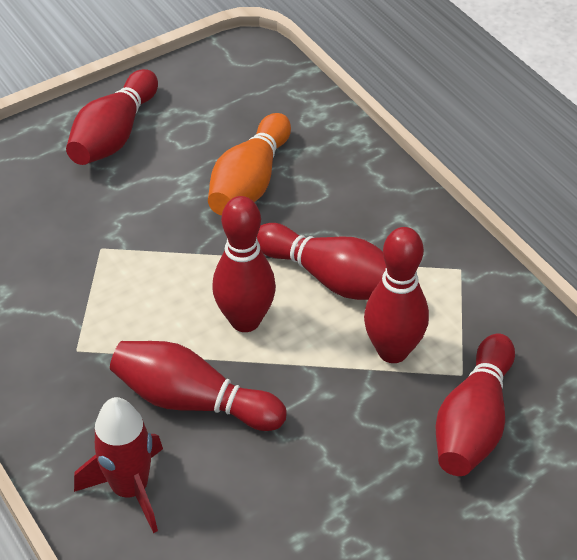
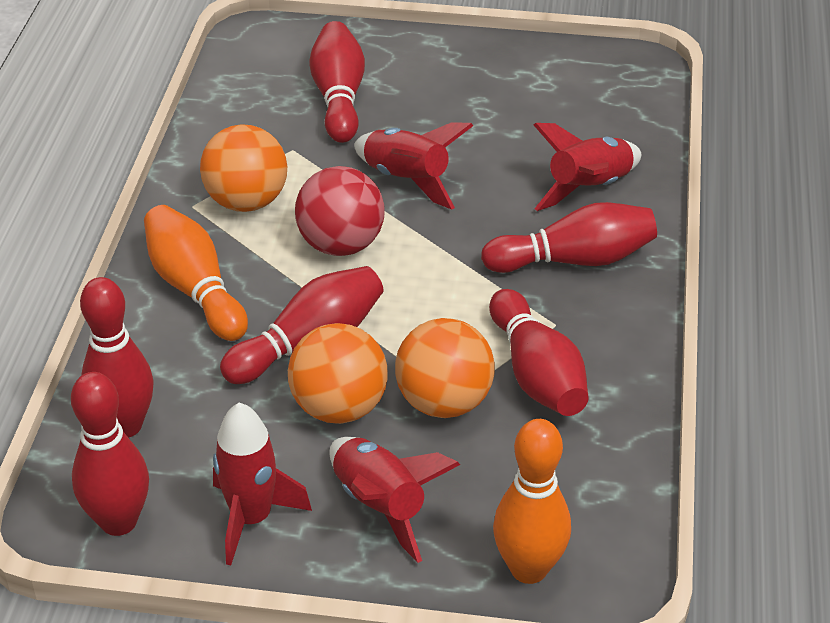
orange ball: 0 -> 3
orange bowling pin: 1 -> 2
red ball: 0 -> 1
red rocket: 1 -> 4

